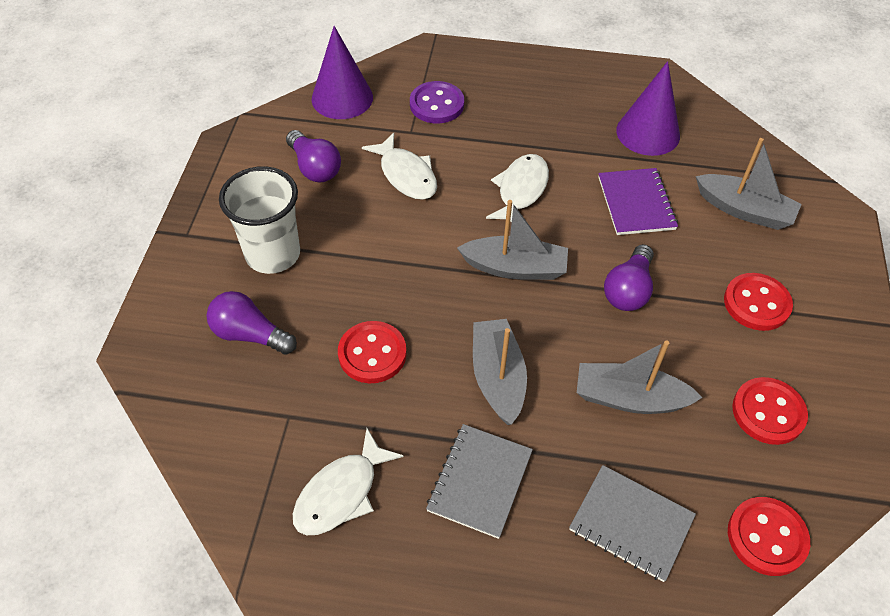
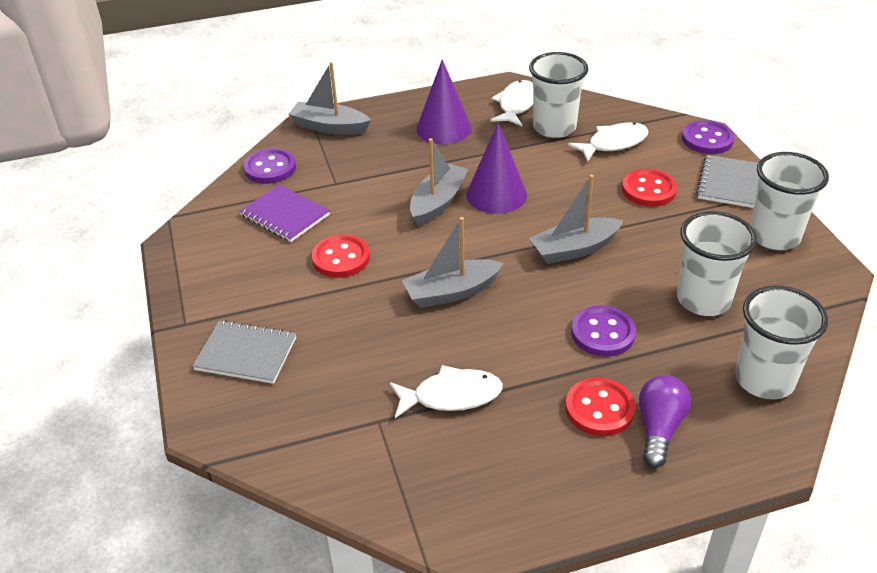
purple button: 1 -> 3
purple light bulb: 3 -> 1
red button: 4 -> 3
white cup: 1 -> 4

